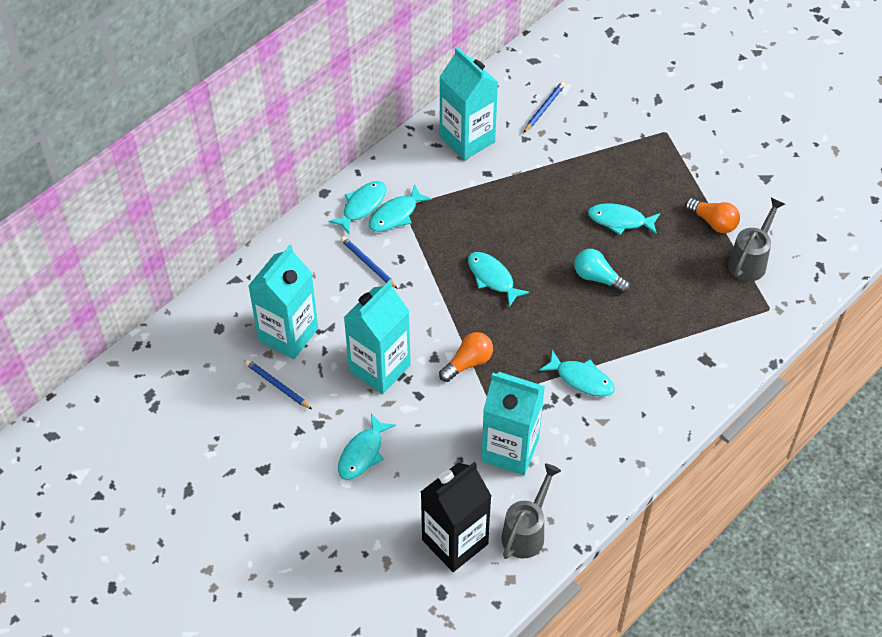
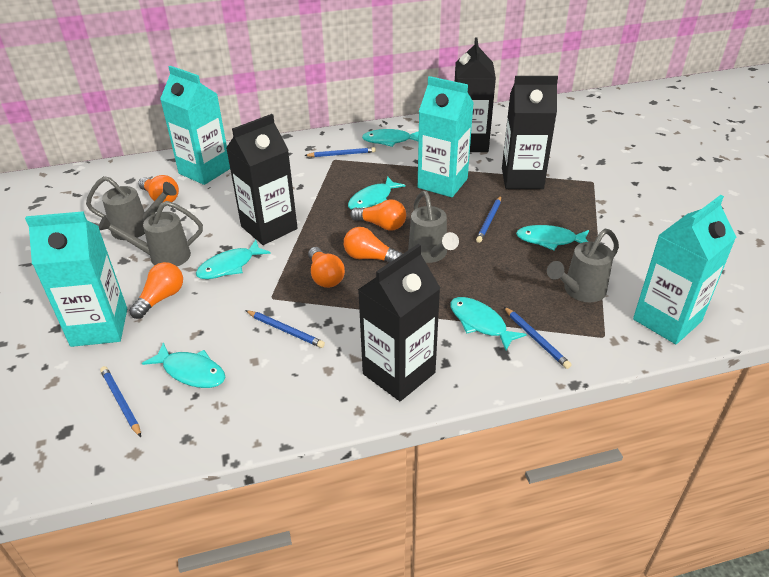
black carton: 1 -> 4
blue pencil: 3 -> 5
grey watering can: 2 -> 4
orange light bulb: 2 -> 5
turquoise light bulb: 1 -> 0

